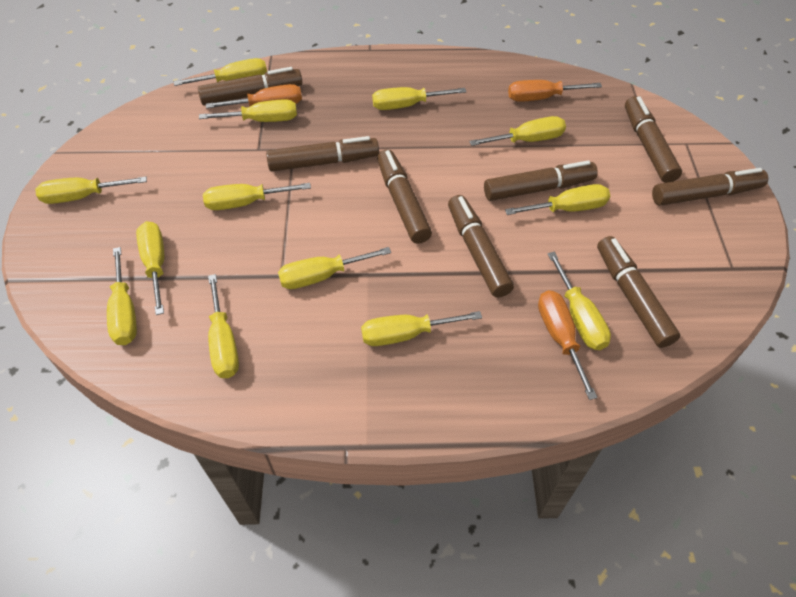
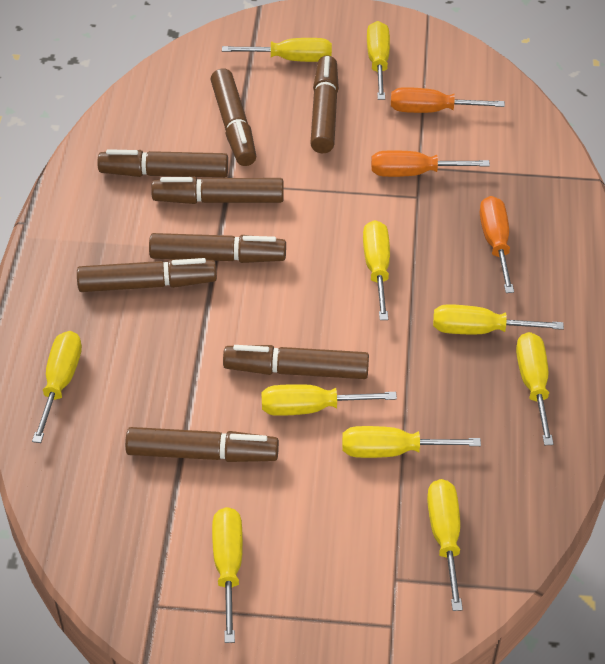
yellow screwdriver: 13 -> 10

